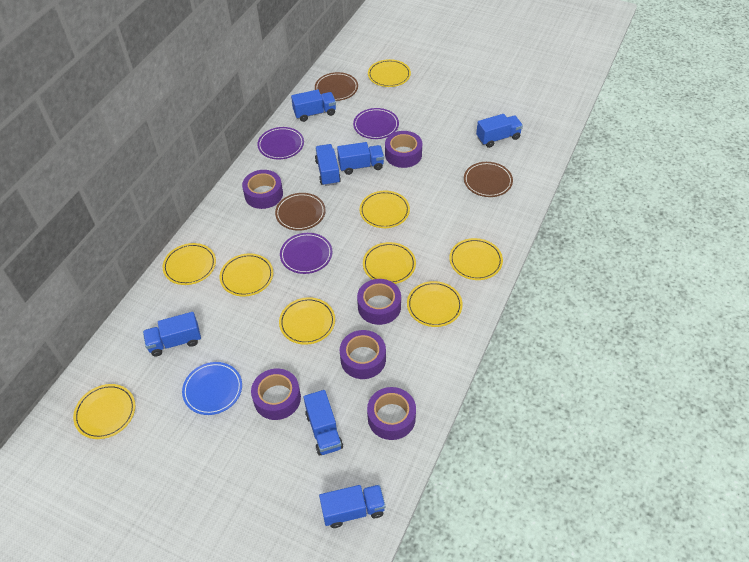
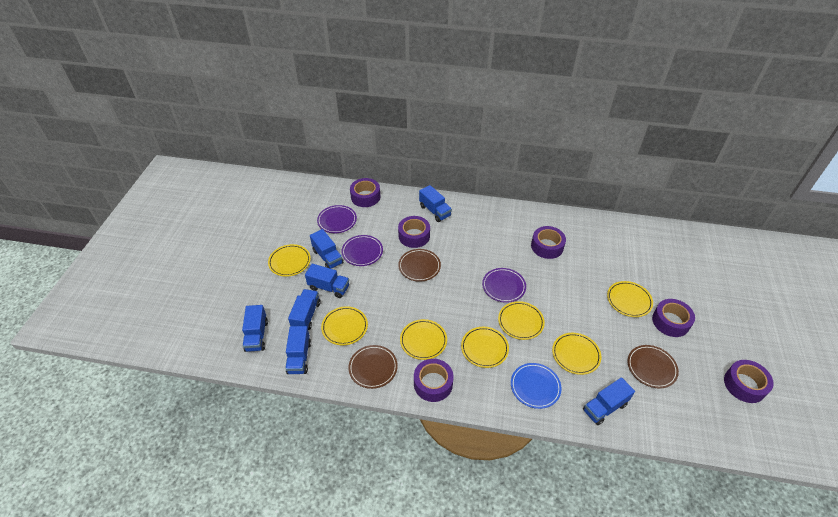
yellow plate: 9 -> 7

